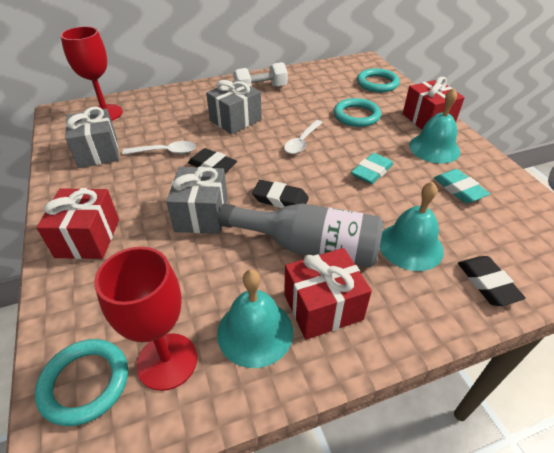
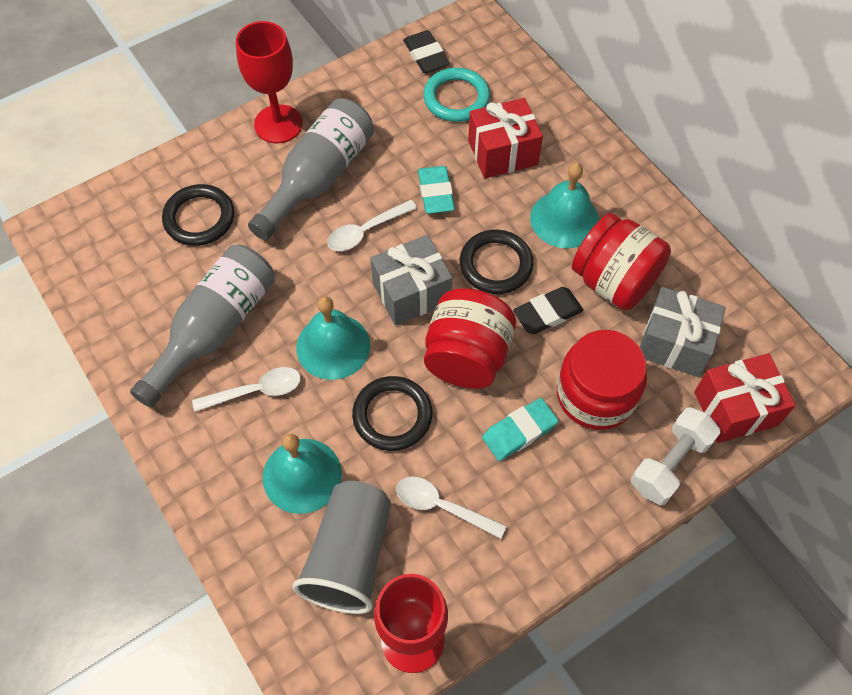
black eraser: 3 -> 2
black ring: 0 -> 3
grey bottle: 1 -> 2
grey cup: 0 -> 1
grey gift: 3 -> 2
red gift: 3 -> 2
red jar: 0 -> 3
turquoise ring: 3 -> 1
white spoon: 2 -> 3

